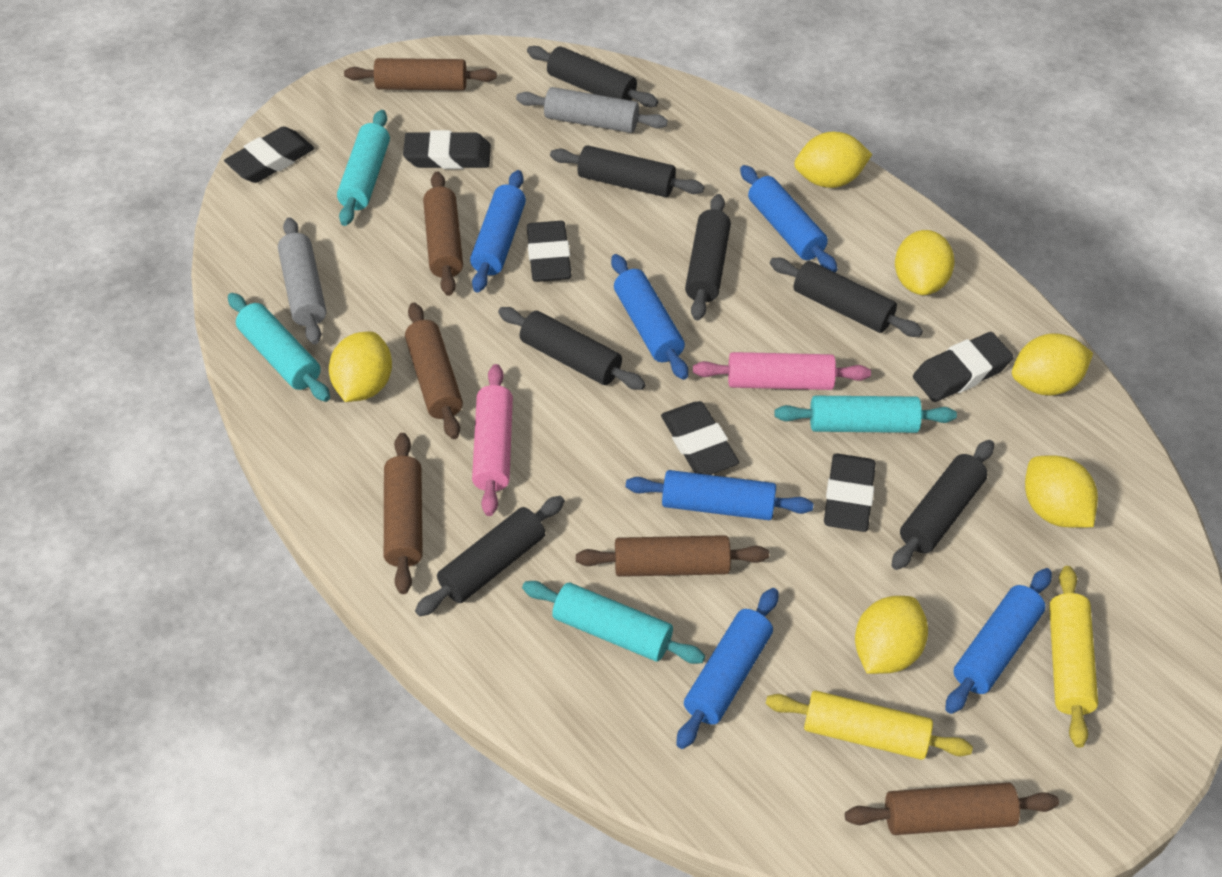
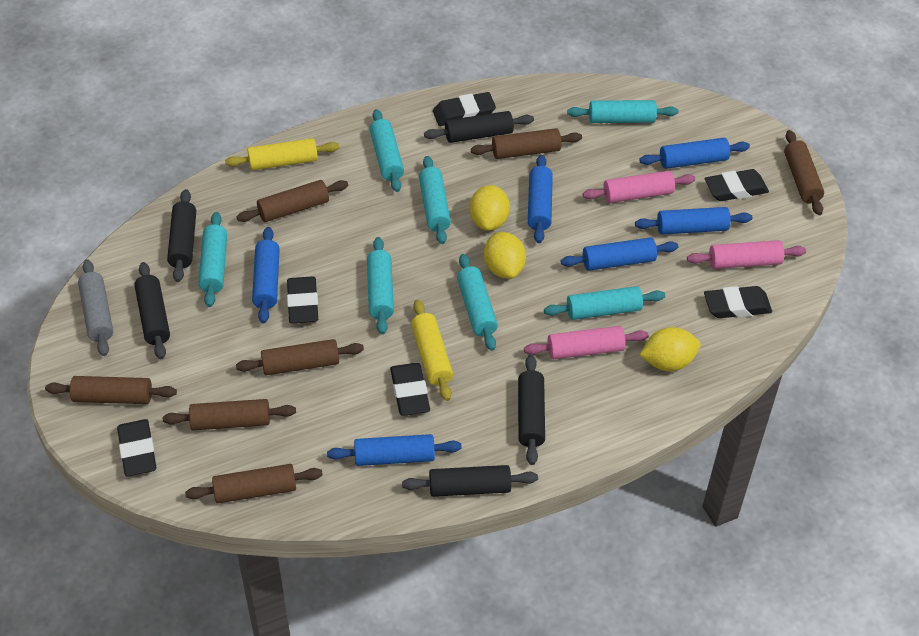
black rolling pin: 7 -> 5
brown rolling pin: 6 -> 7
grey rolling pin: 2 -> 1
pink rolling pin: 2 -> 3
turquoise rolling pin: 4 -> 7
yellow lemon: 6 -> 3

